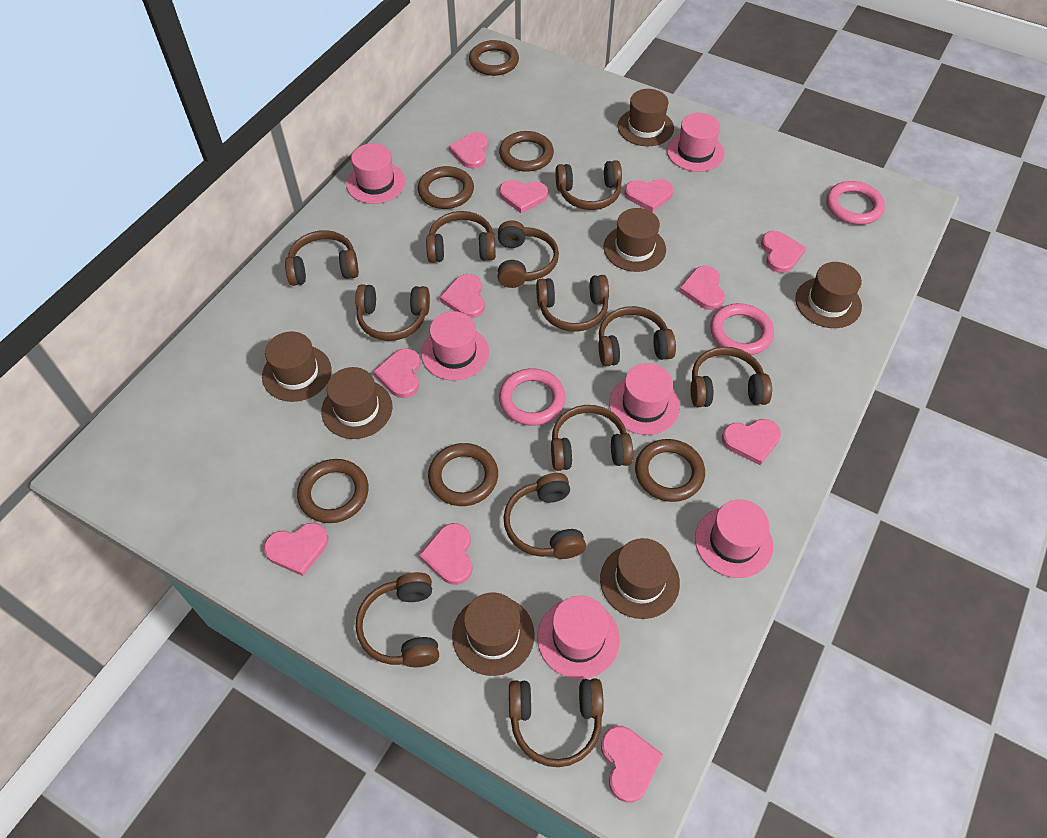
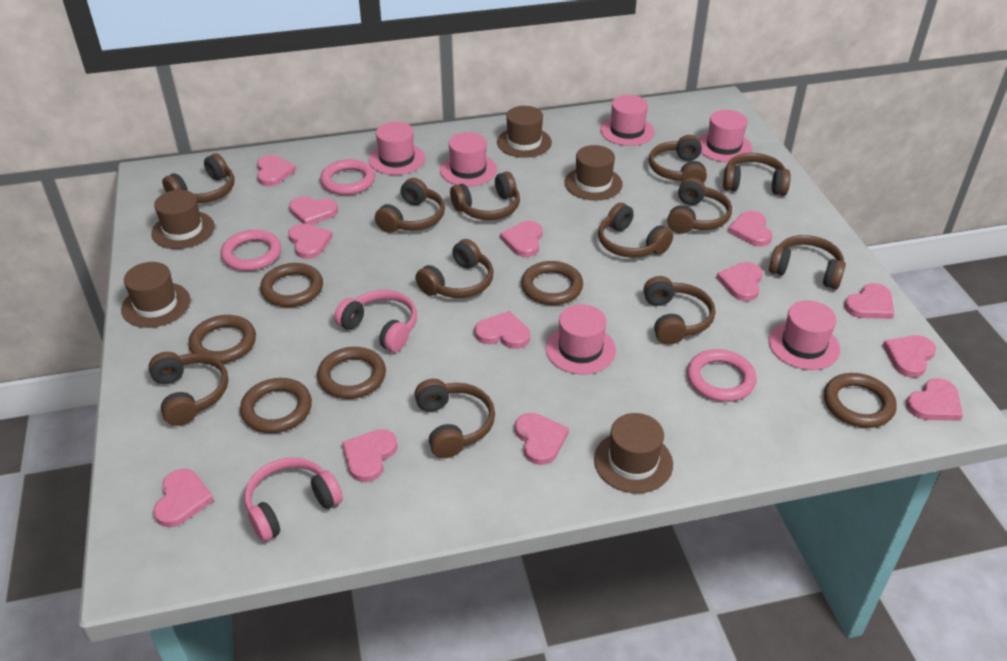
brown hat: 7 -> 5
pink headphones: 0 -> 2
pink heart: 11 -> 13

